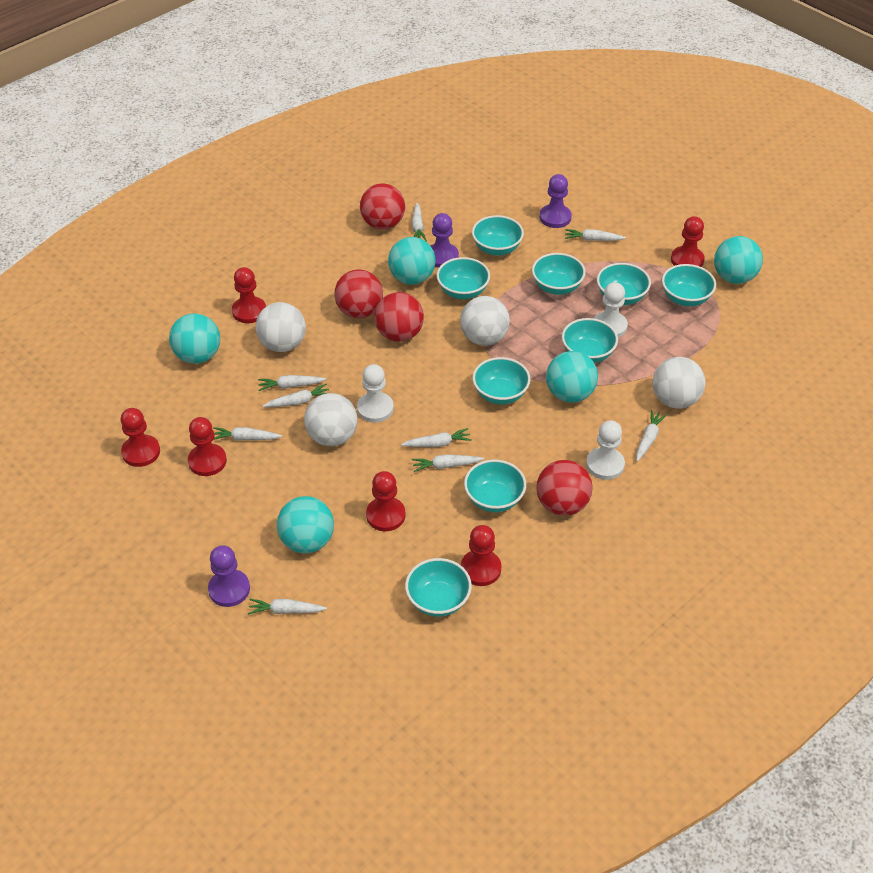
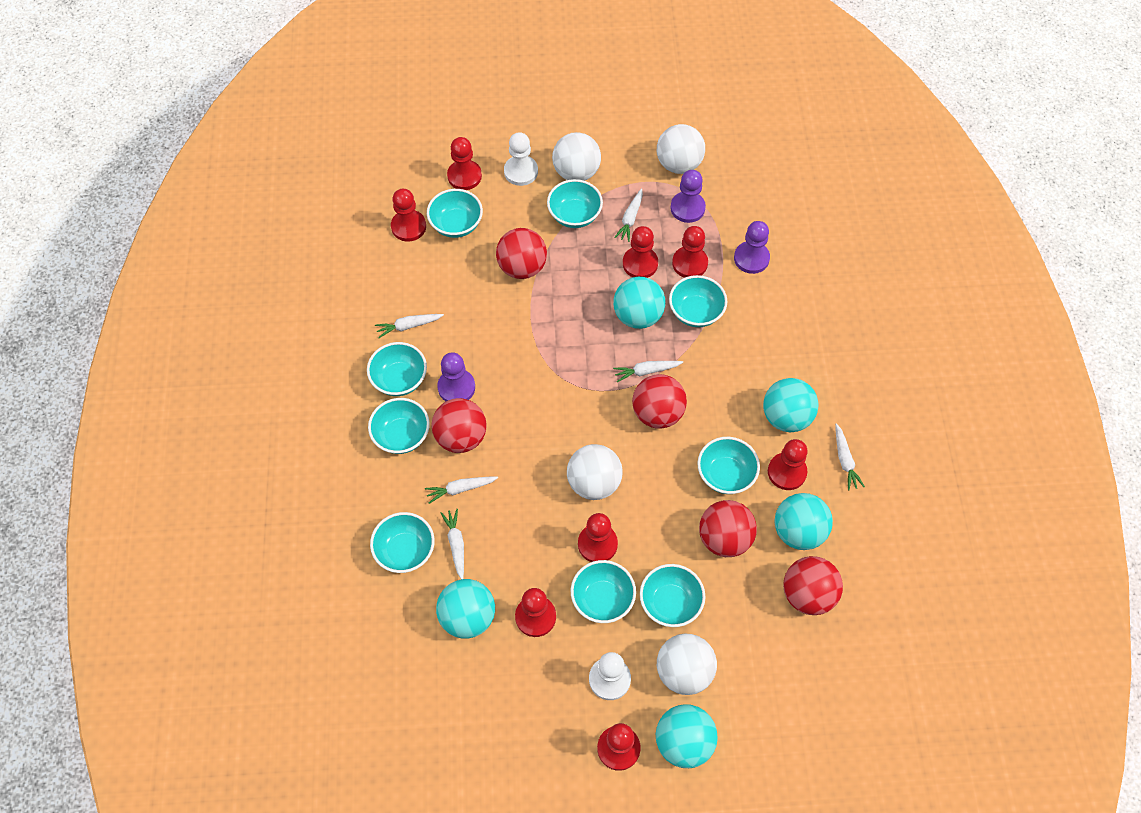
red ball: 4 -> 5
red pawn: 6 -> 8
white carrot: 9 -> 6
white pawn: 3 -> 2

